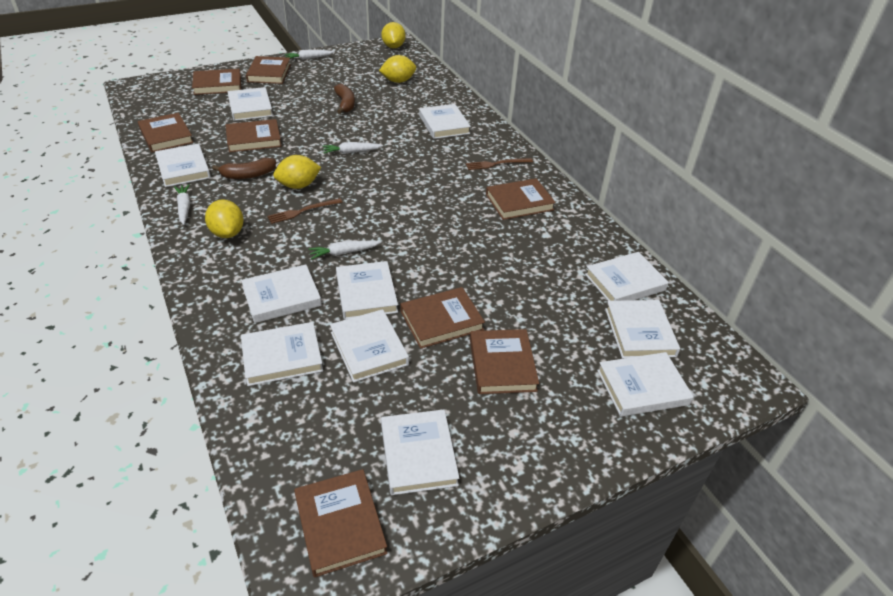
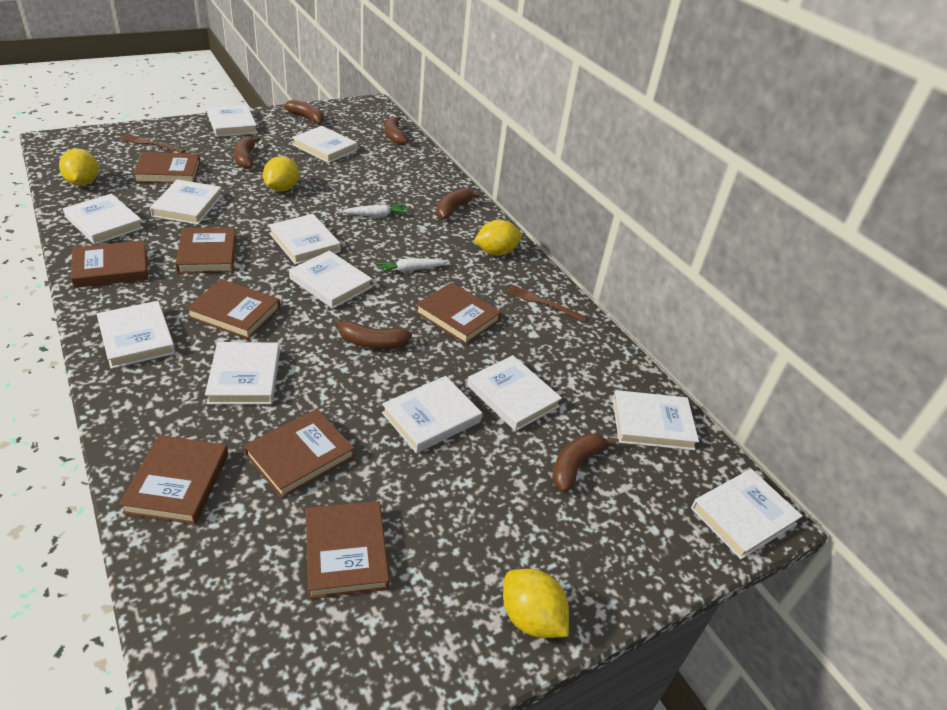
brown banana: 2 -> 6
white book: 11 -> 12
white carrot: 4 -> 2

